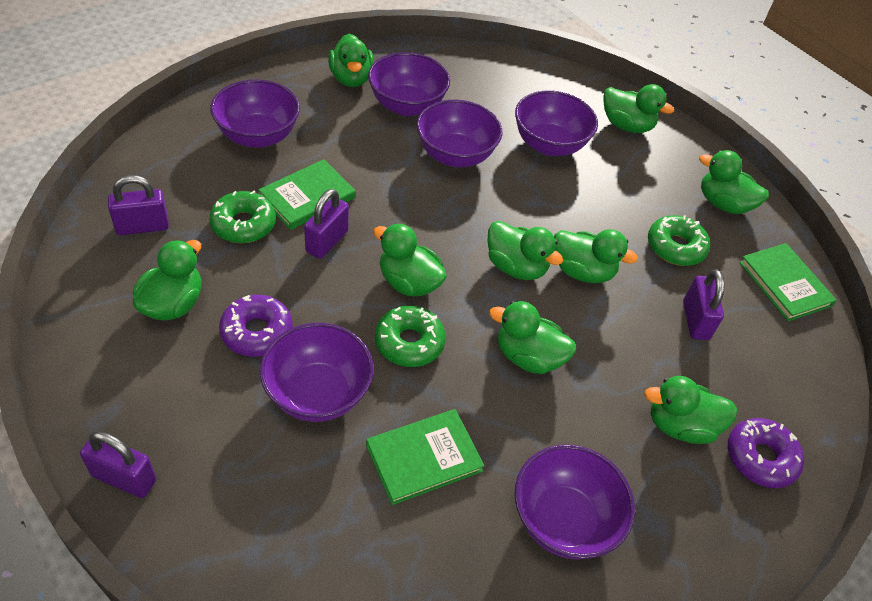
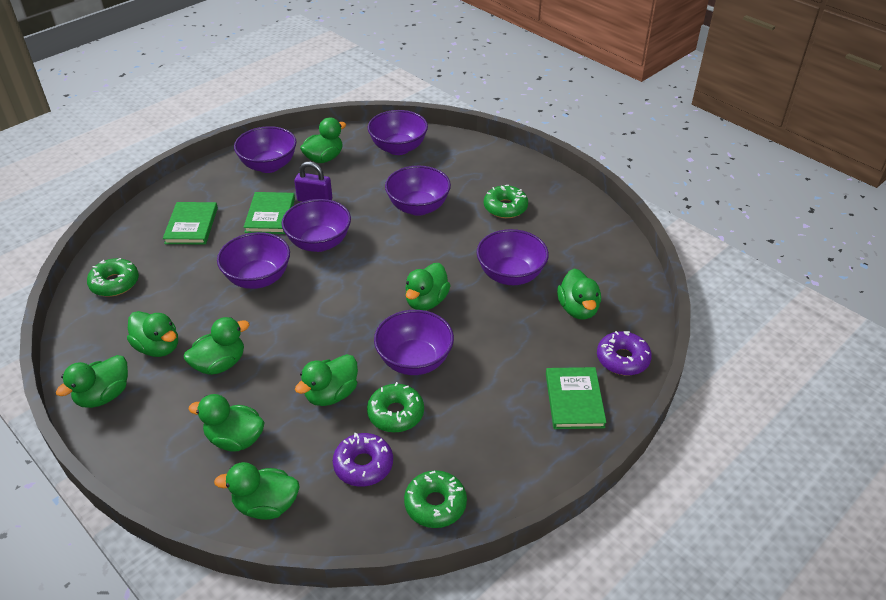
green donut: 3 -> 4
purple bowl: 6 -> 7
purple padlock: 4 -> 1

